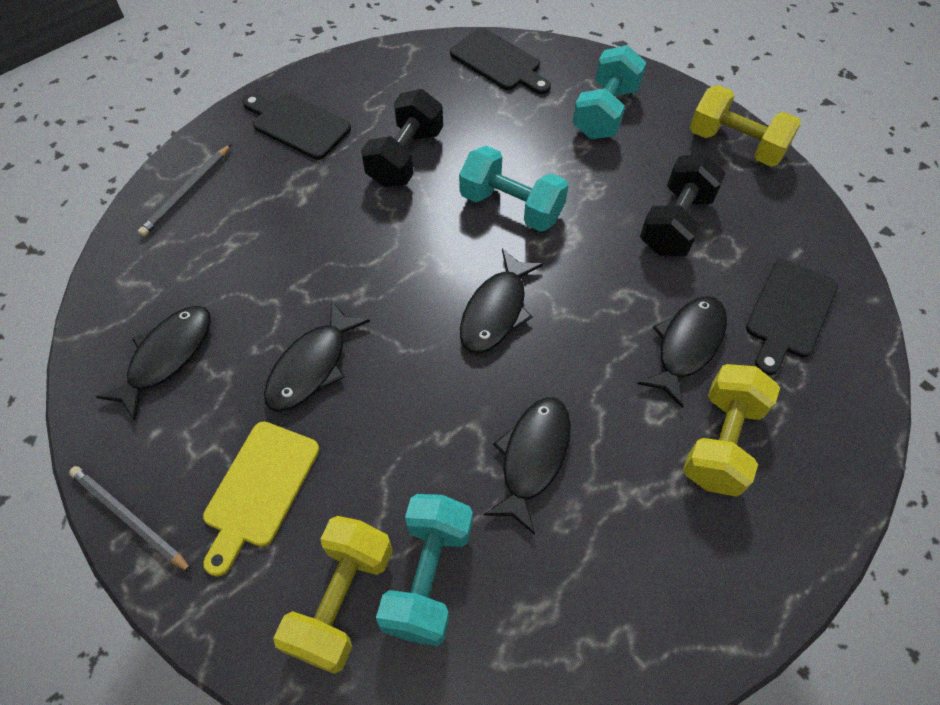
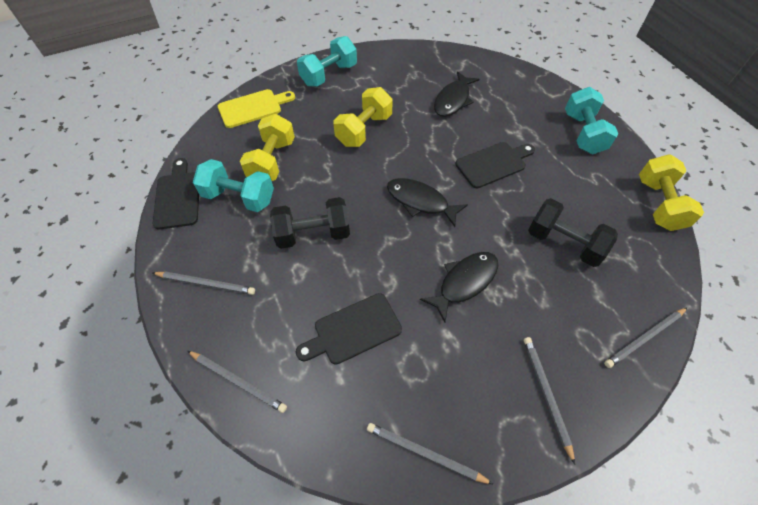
black fish: 5 -> 3
grey pencil: 2 -> 5

